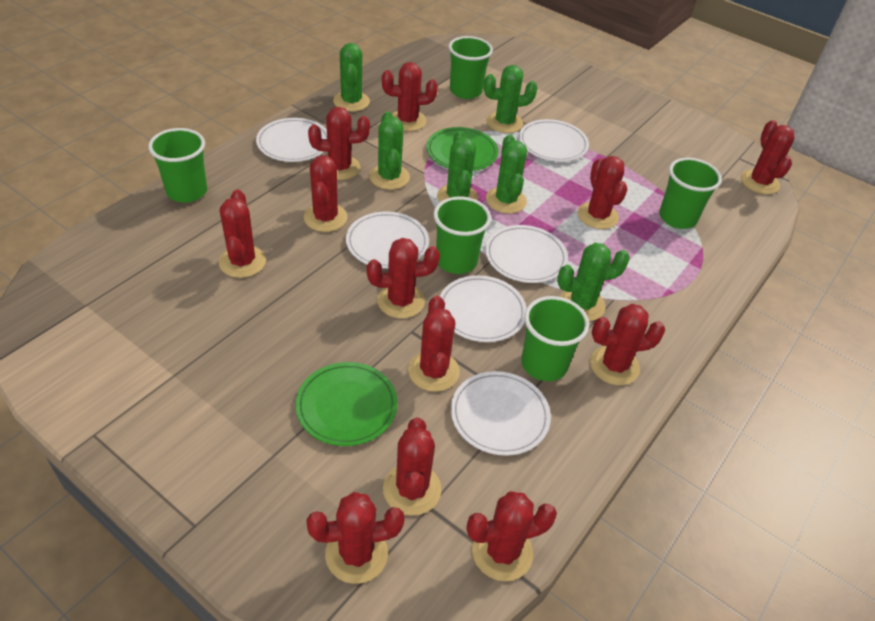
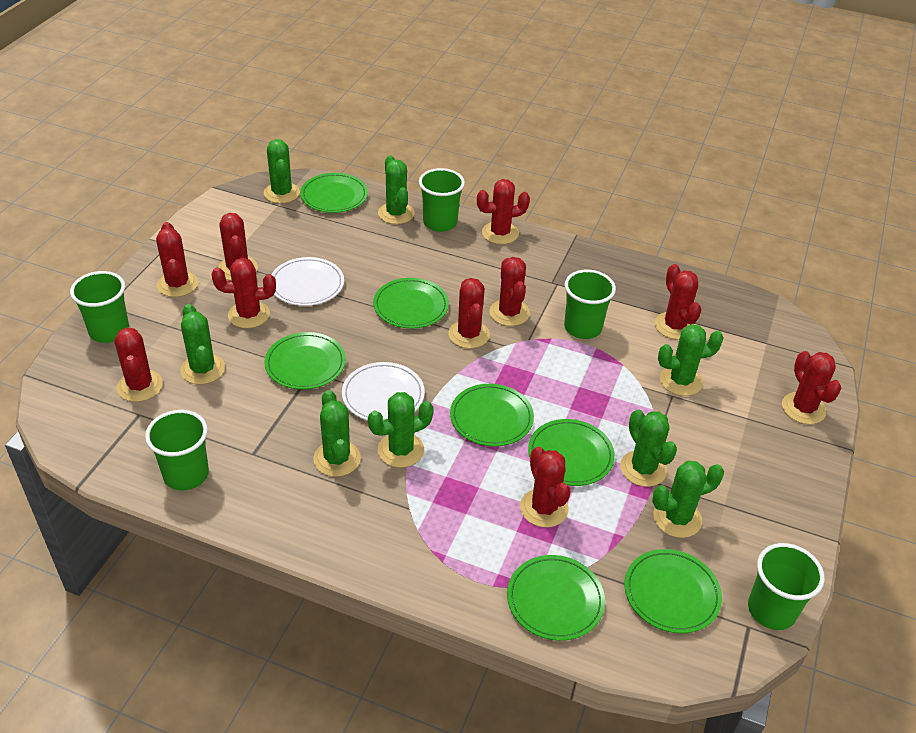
green cactus: 6 -> 8
green plate: 2 -> 7
red cactus: 12 -> 10
white plate: 6 -> 2

